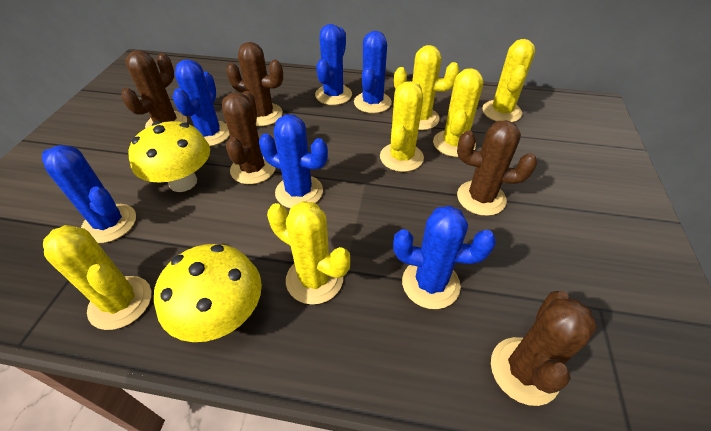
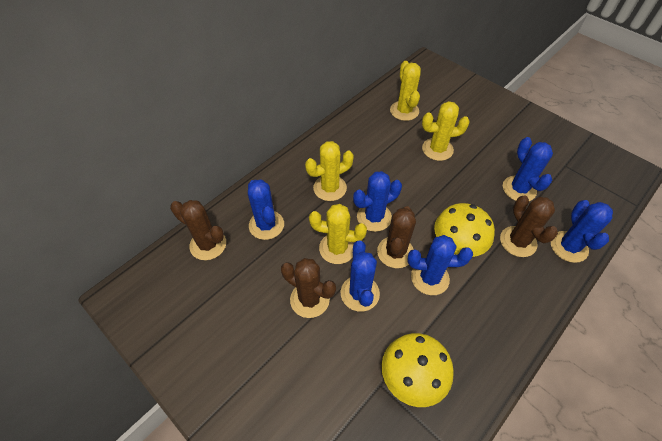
brown cactus: 5 -> 4
yellow cactus: 6 -> 4

